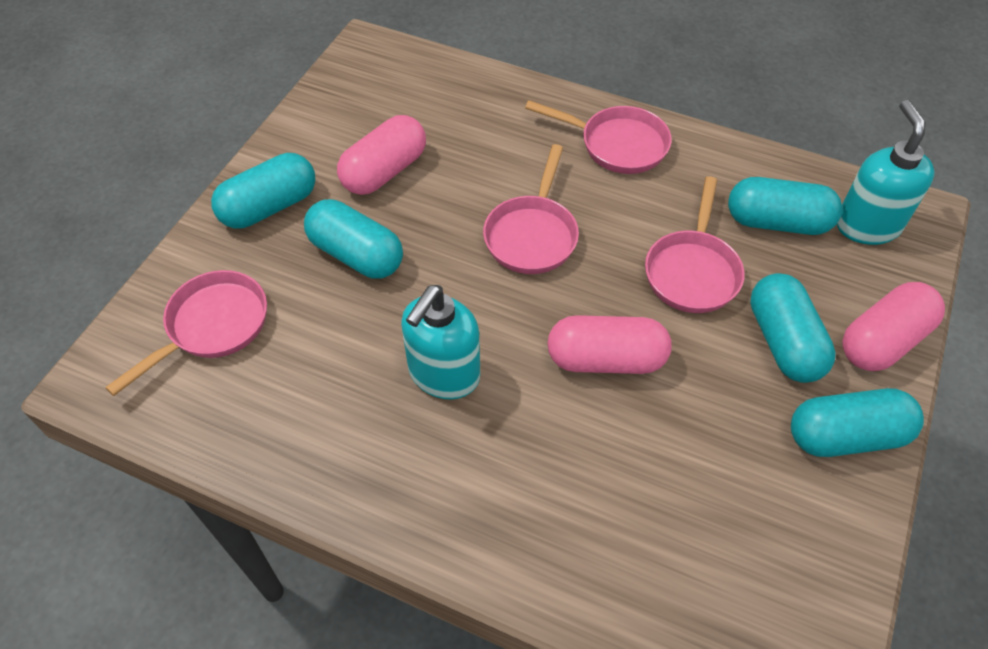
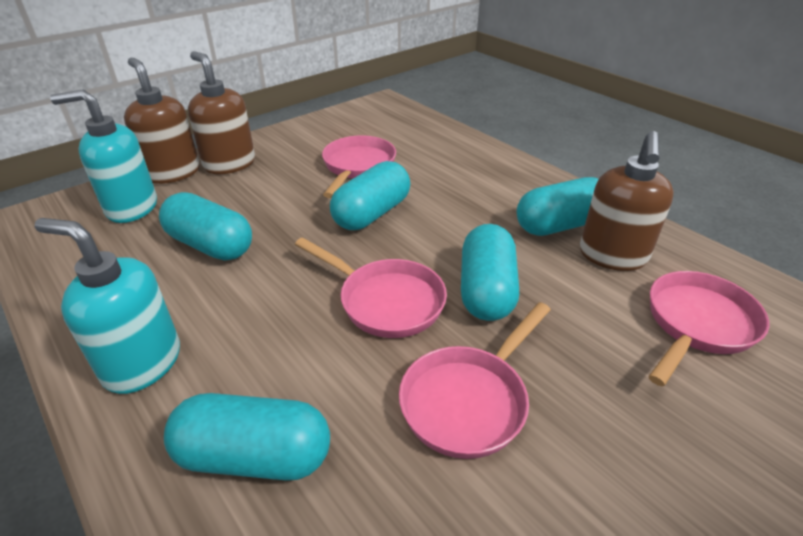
brown soap dispenser: 0 -> 3
pink capsule: 3 -> 0

